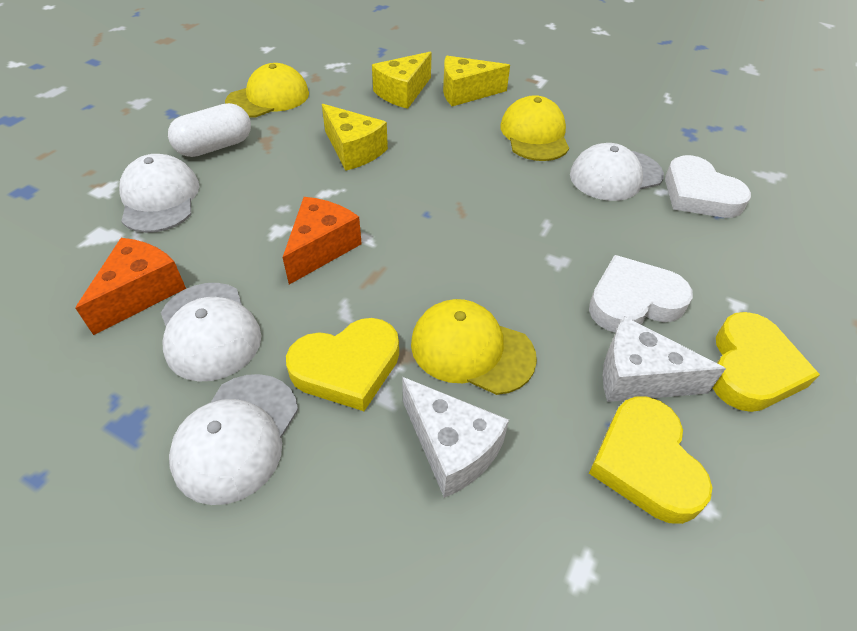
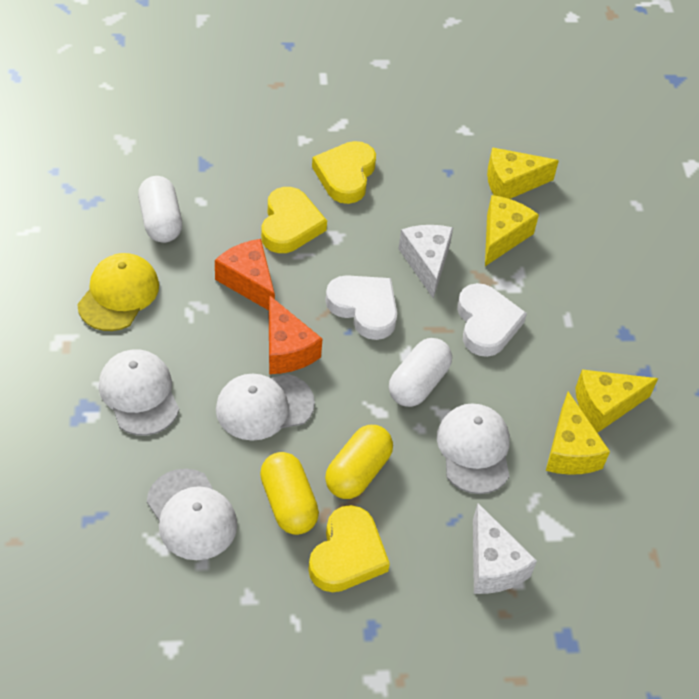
white capsule: 1 -> 2
yellow cap: 3 -> 1
yellow capsule: 0 -> 2
yellow cheese: 3 -> 4

